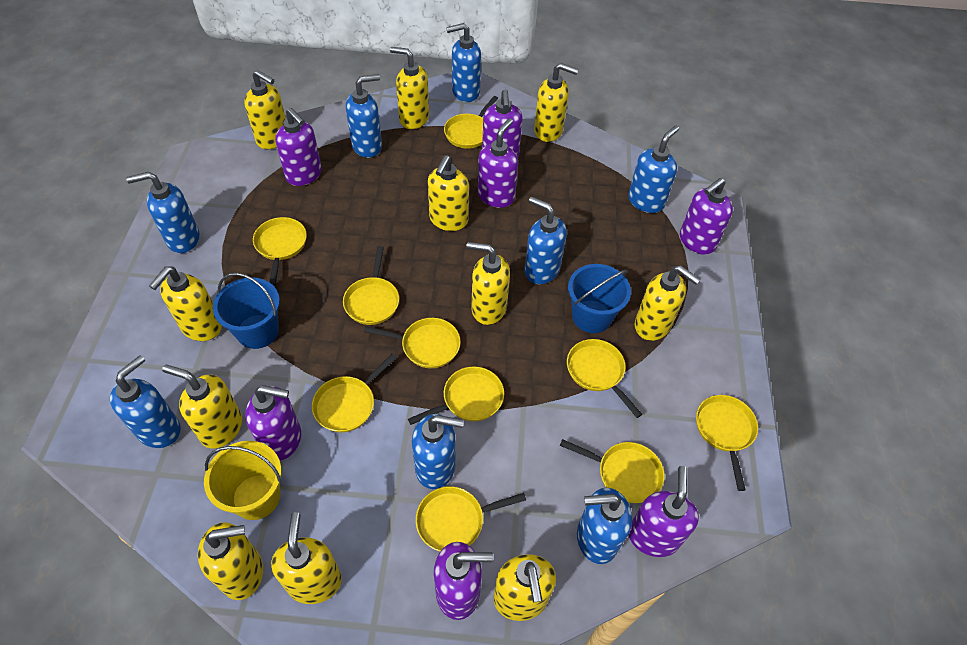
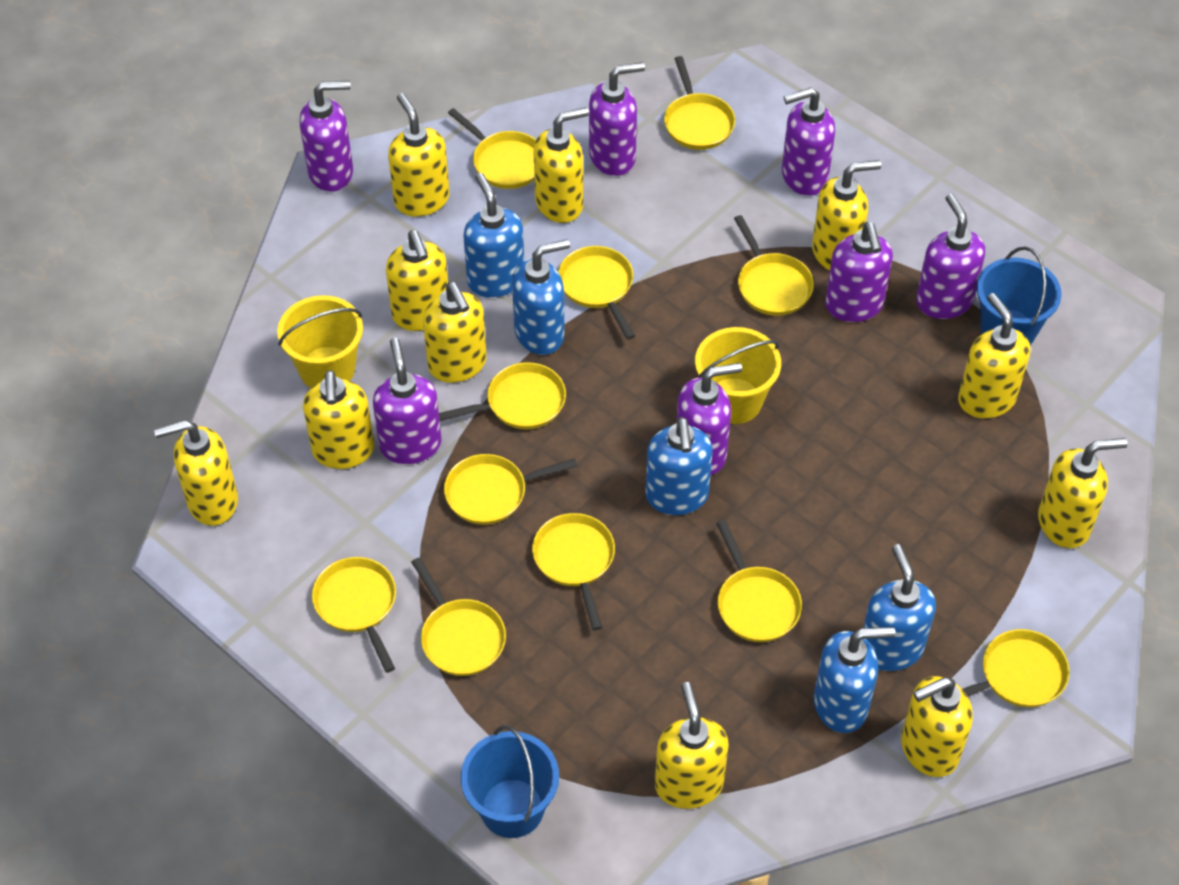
blue soap dispenser: 8 -> 5
yellow bucket: 1 -> 2
yellow pan: 10 -> 11

